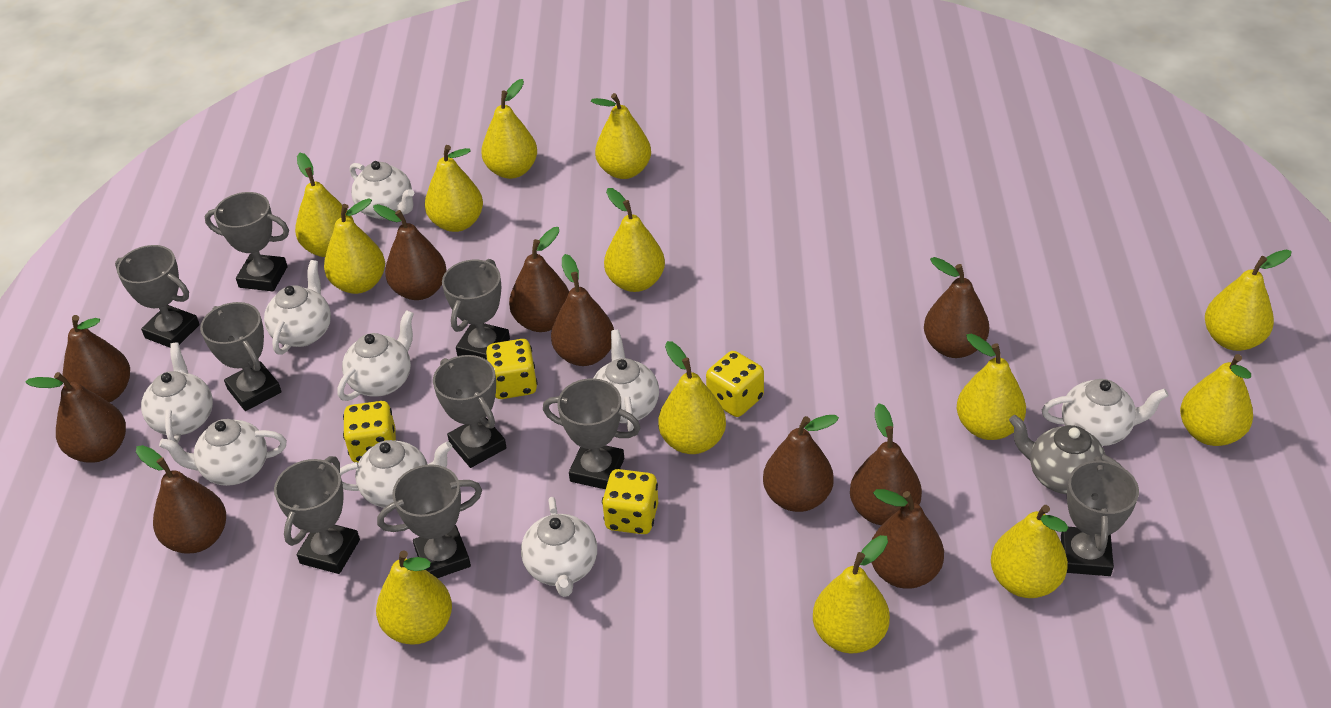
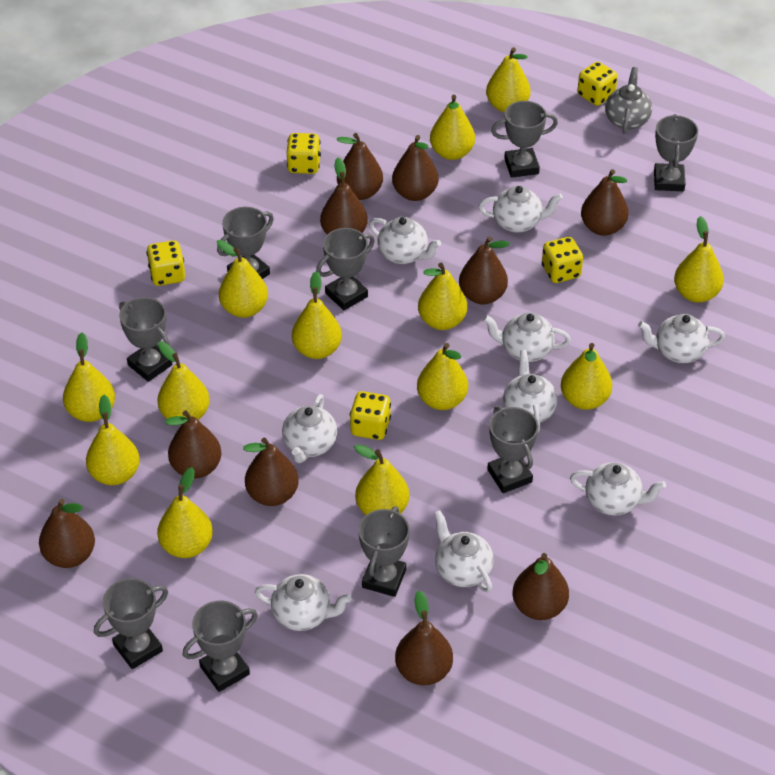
yellow dice: 4 -> 5

